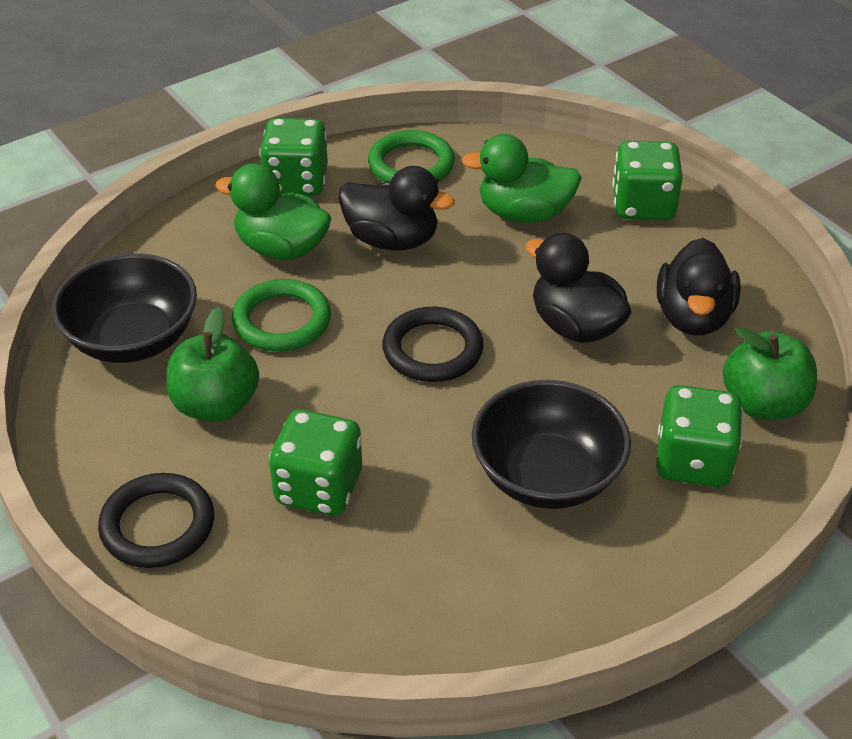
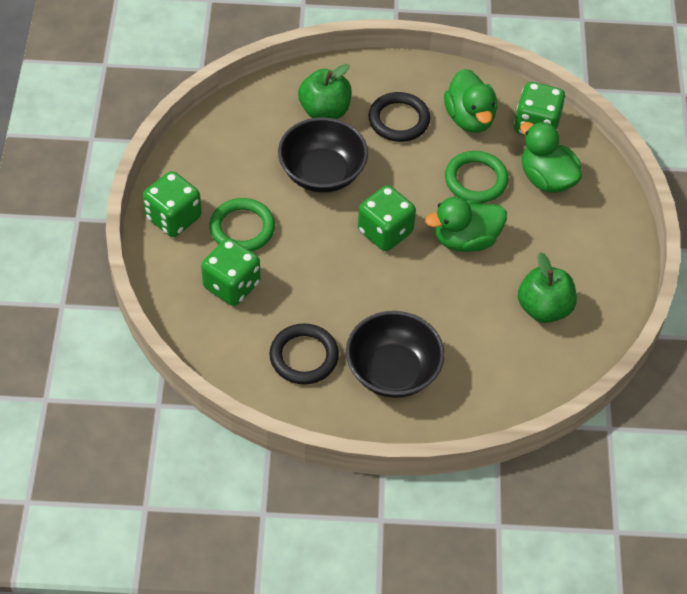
black duck: 3 -> 0
green duck: 2 -> 3

